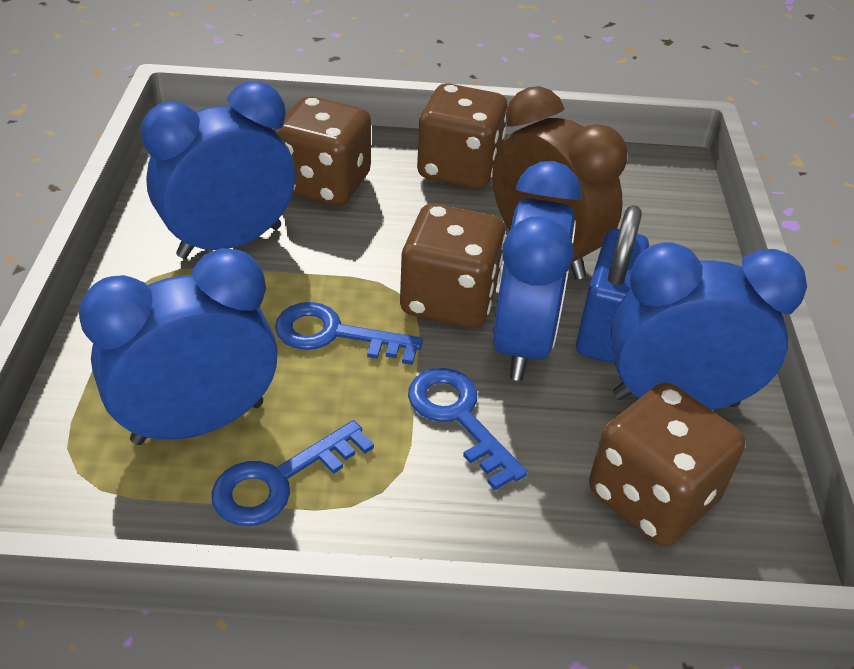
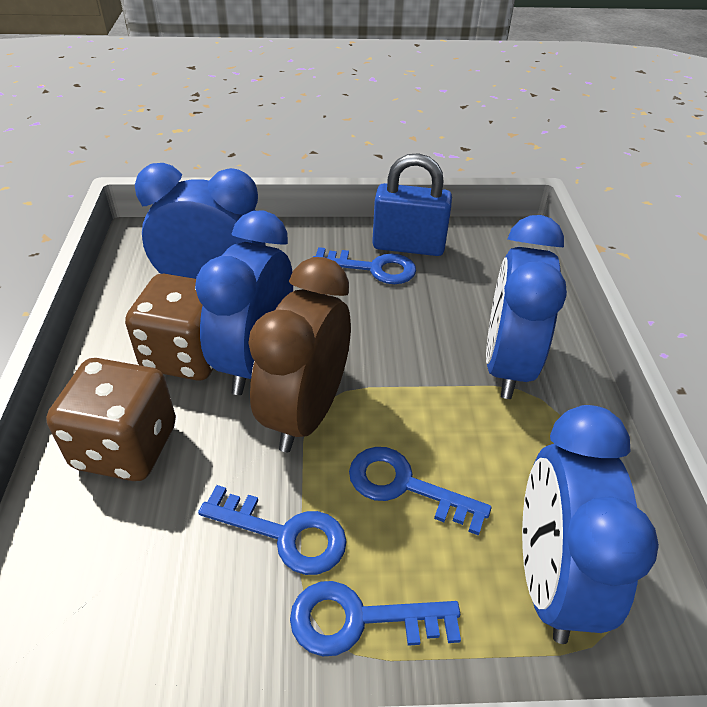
blue key: 3 -> 4
brown dice: 4 -> 2

